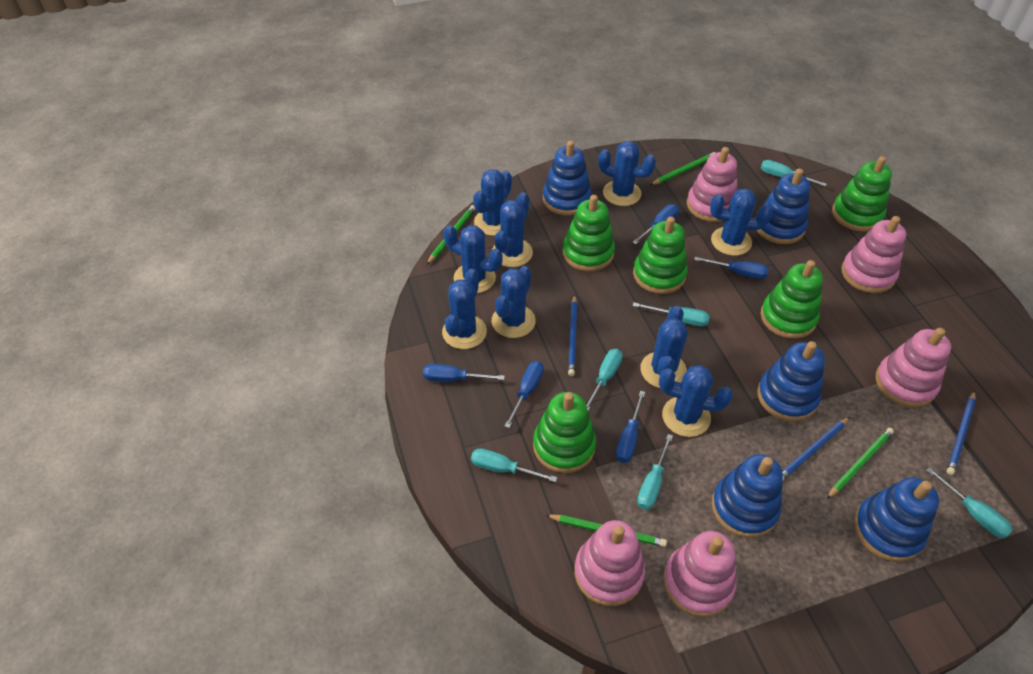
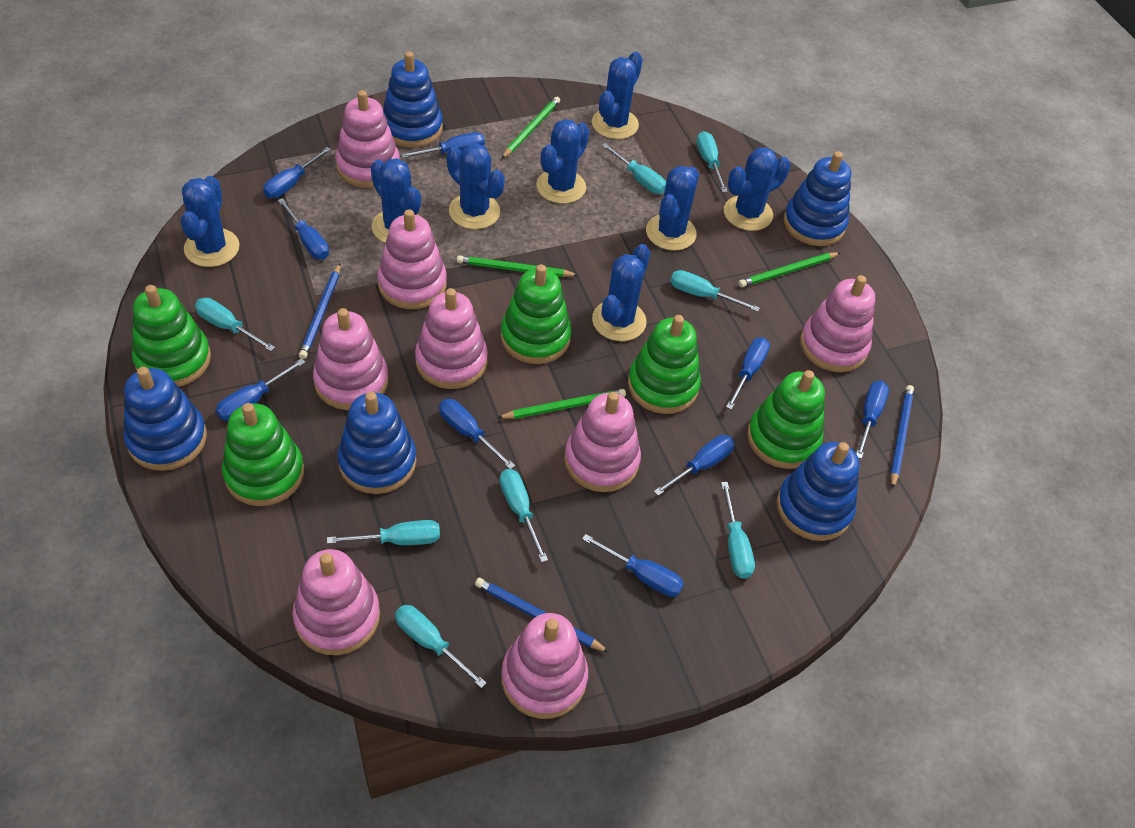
blue cactus: 9 -> 8
blue screwdriver: 5 -> 9
pink stacking toy: 5 -> 8
turquoise screwdriver: 6 -> 8

